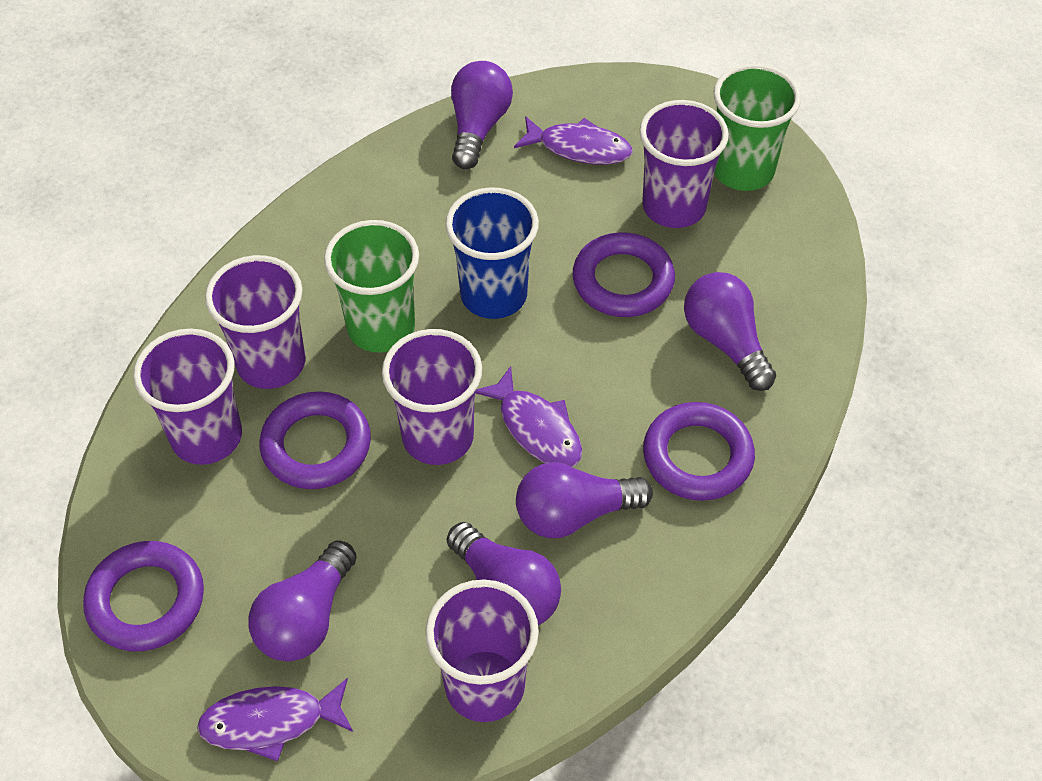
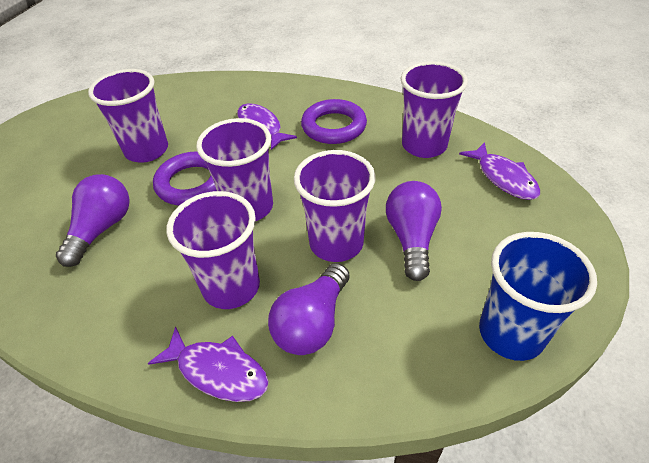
green cup: 2 -> 0
purple light bulb: 5 -> 3
purple ring: 4 -> 2

